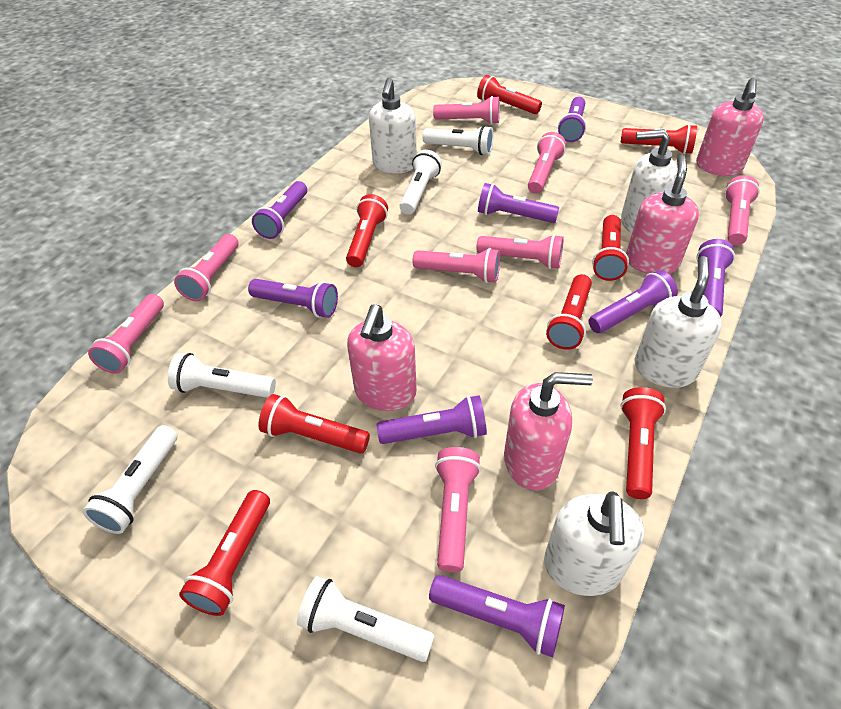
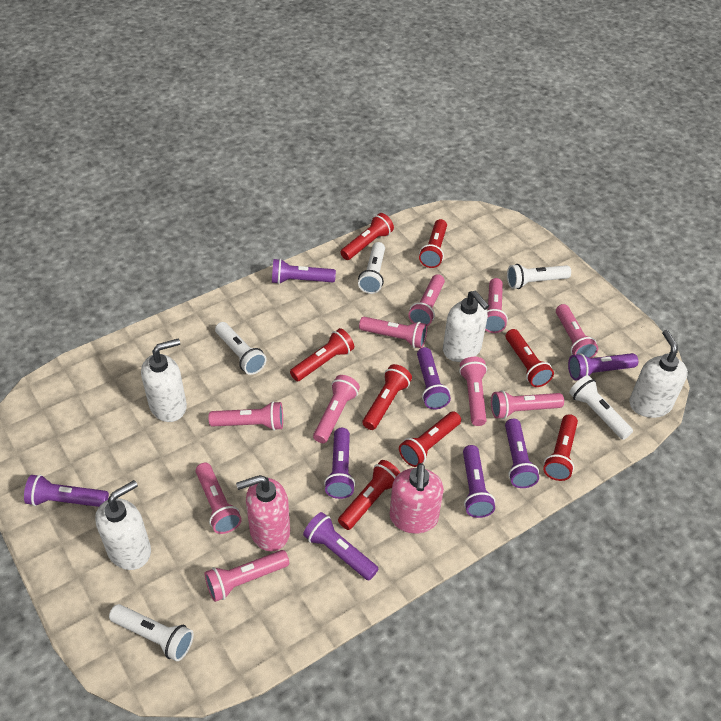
pink flashlight: 8 -> 10
pink soap dispenser: 4 -> 2

